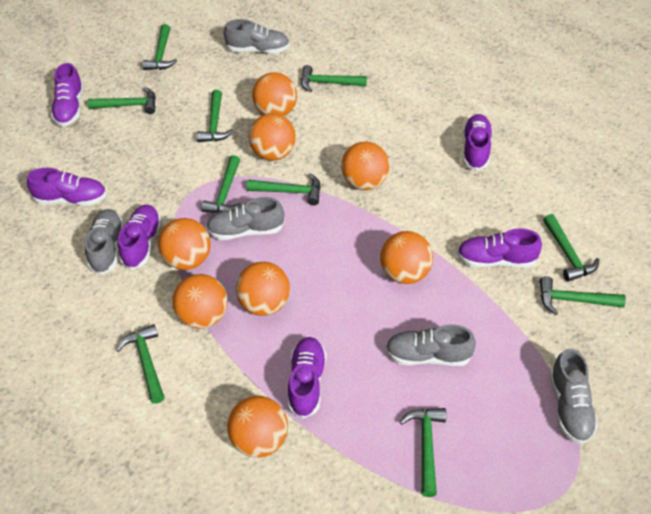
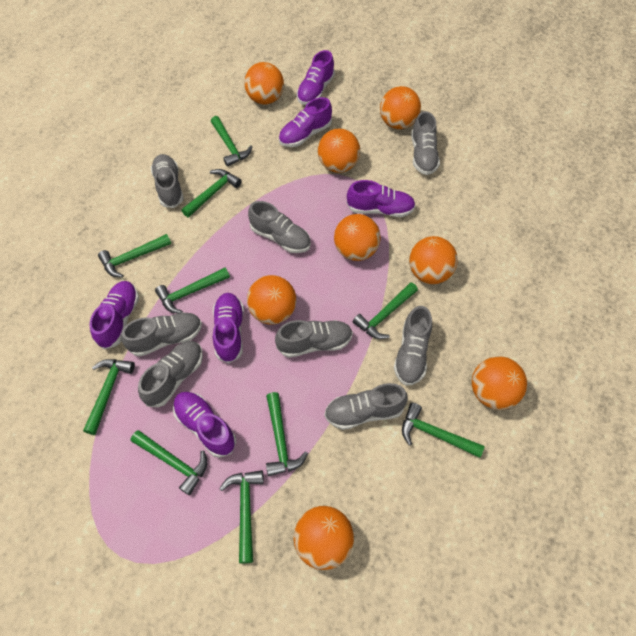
grey shoe: 5 -> 8

